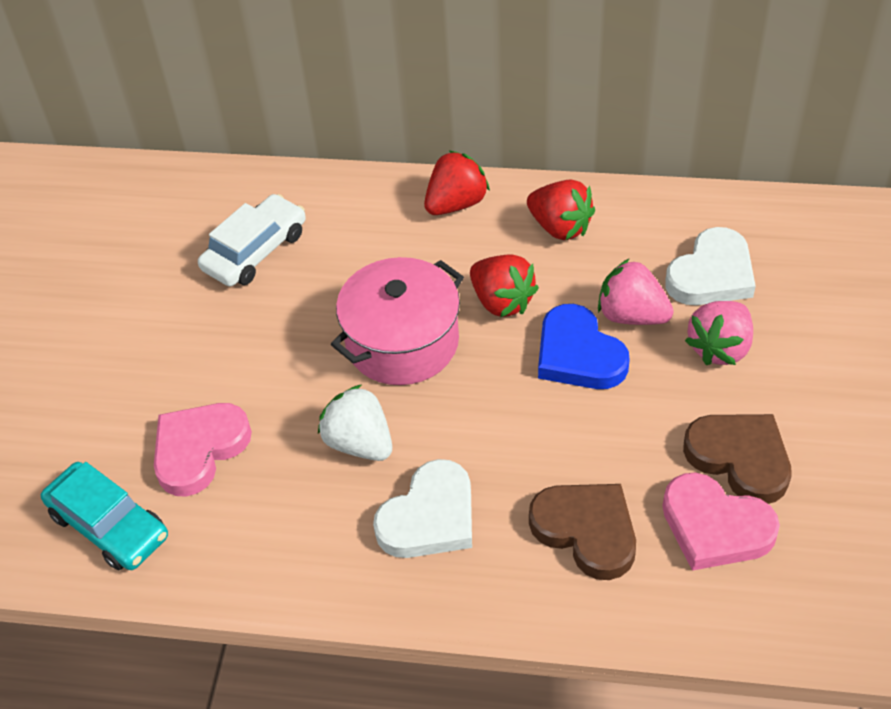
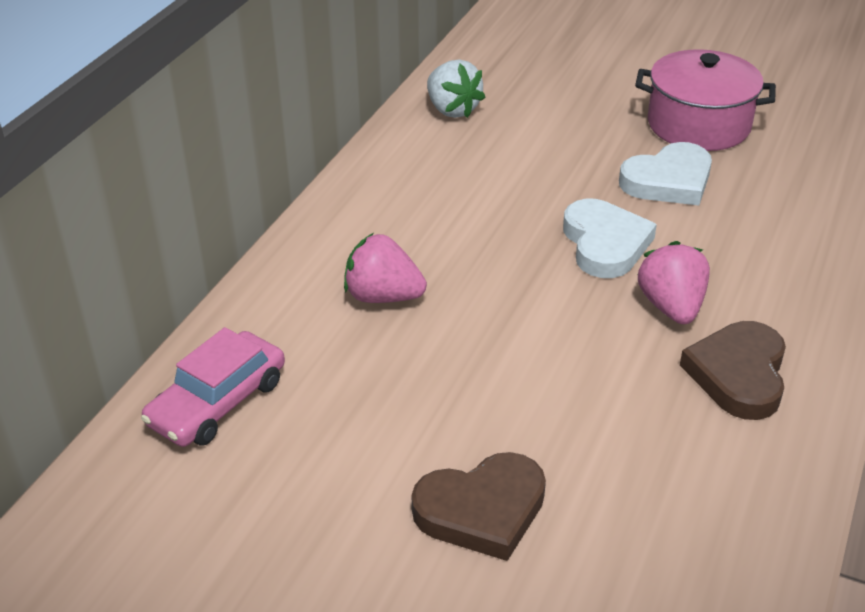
blue heart: 1 -> 0
pink car: 0 -> 1
pink heart: 2 -> 0
red strawberry: 3 -> 0
turquoise car: 1 -> 0
white car: 1 -> 0

